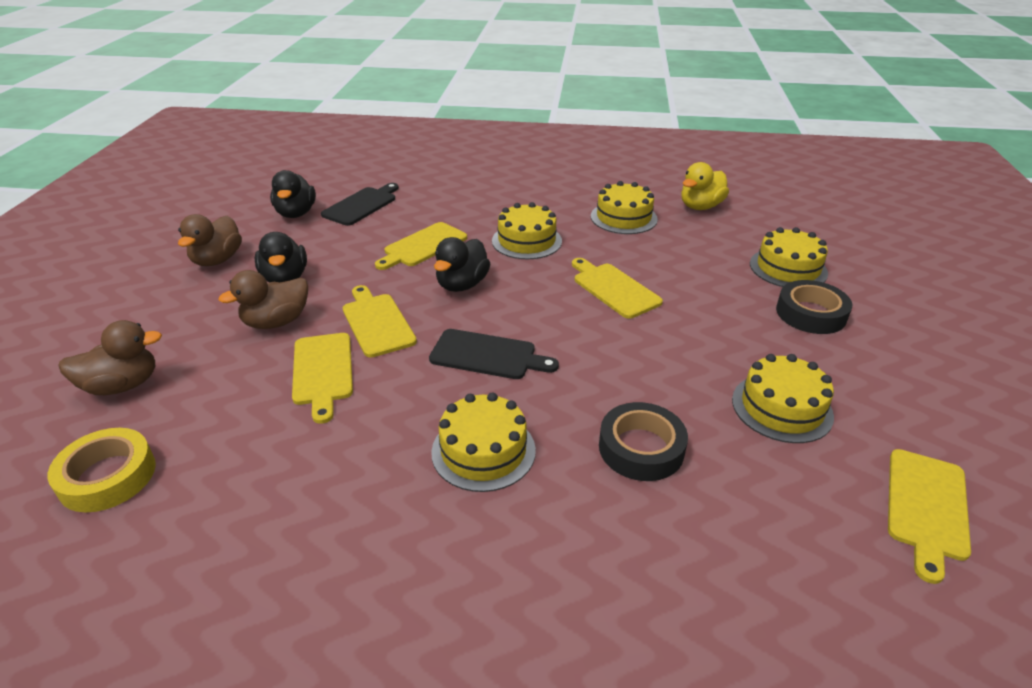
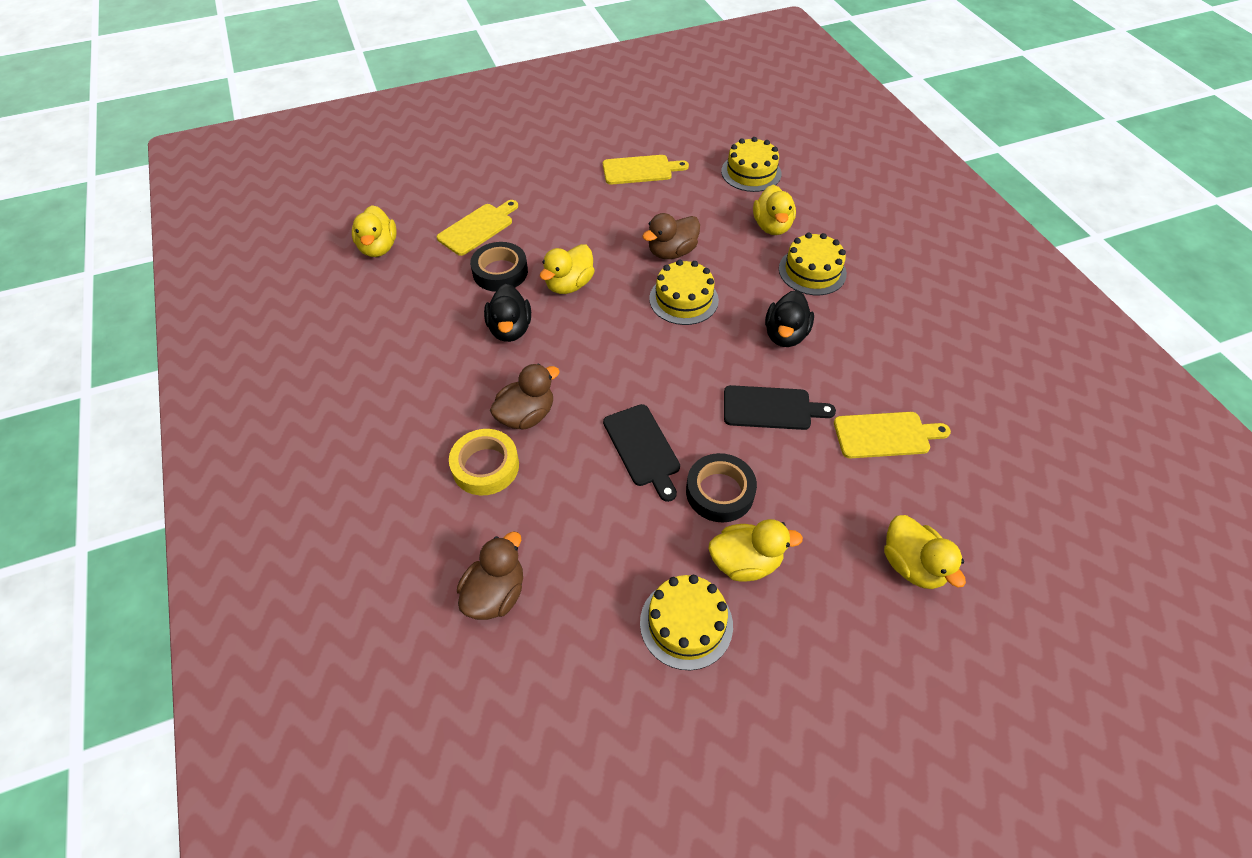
black duck: 3 -> 2
yellow cake: 5 -> 4
yellow cutting board: 5 -> 3
yellow duck: 1 -> 5

